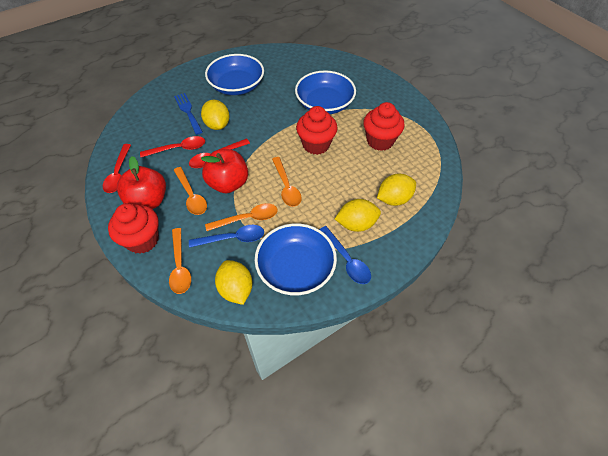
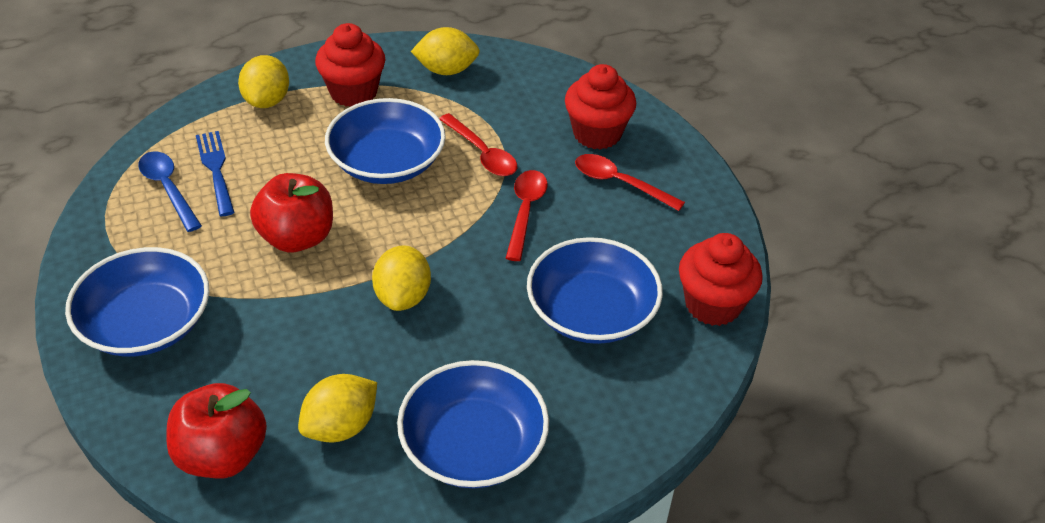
blue bowl: 3 -> 4
blue spoon: 2 -> 1
orange spoon: 4 -> 0

